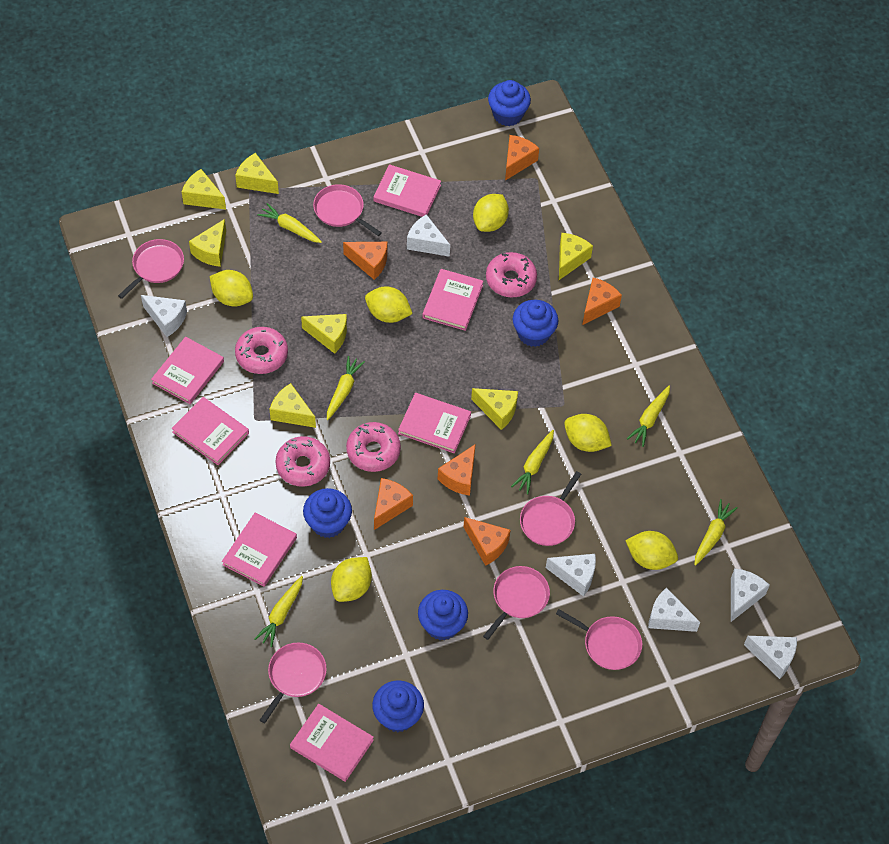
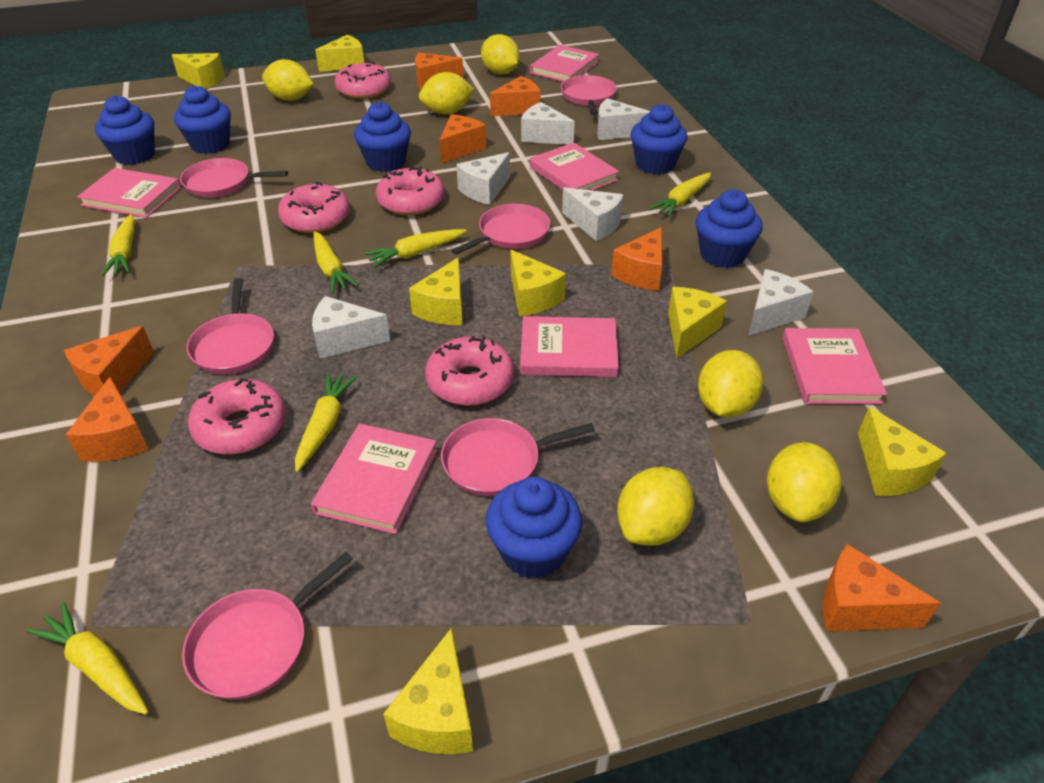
blue cupcake: 5 -> 6
orange cheese: 6 -> 7
pink book: 7 -> 6
pink donut: 4 -> 5

